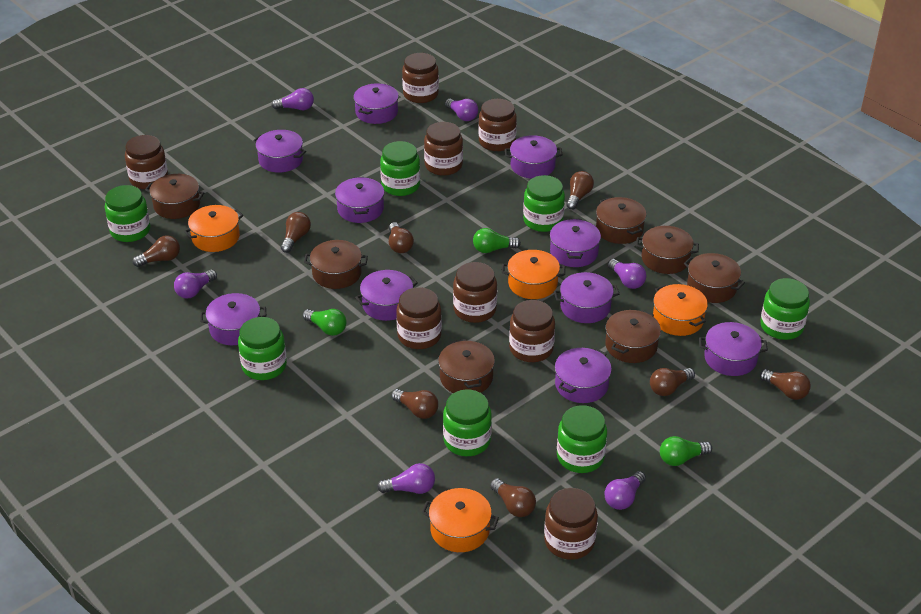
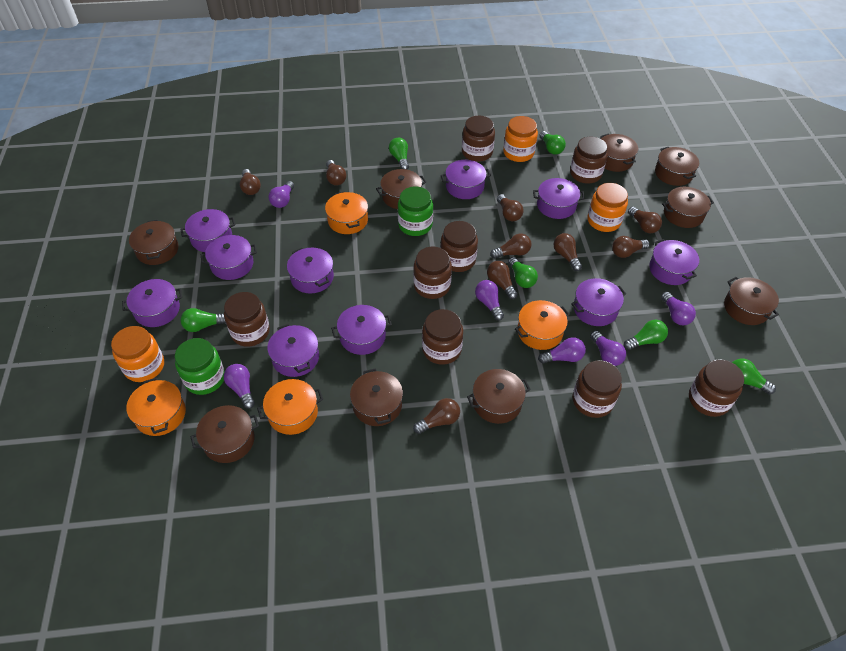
brown light bulb: 8 -> 9
brown pot: 7 -> 9
green jar: 7 -> 2
green light bulb: 3 -> 6
orange jar: 0 -> 3

